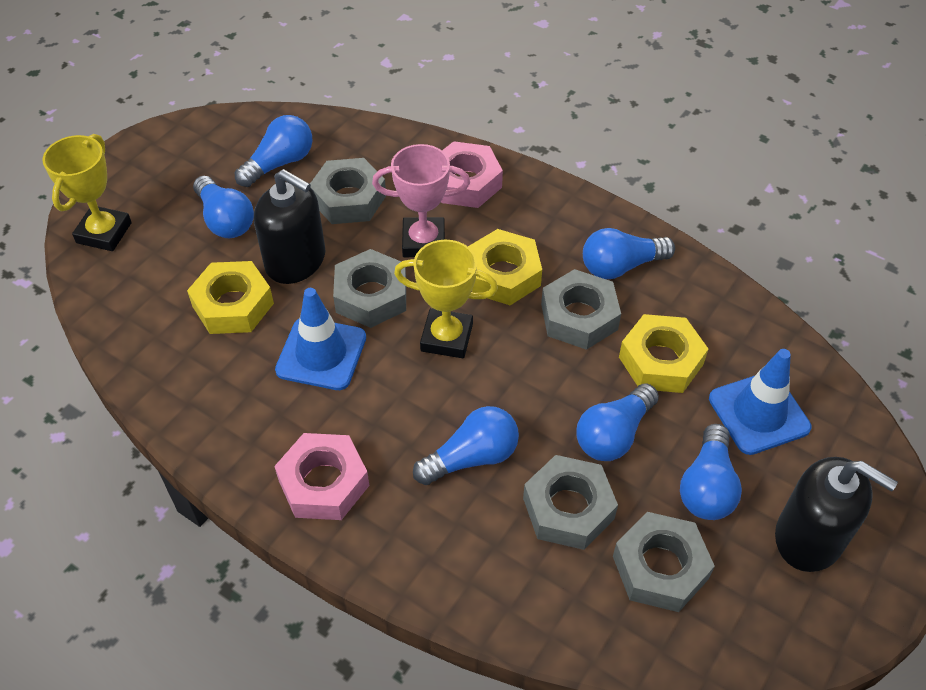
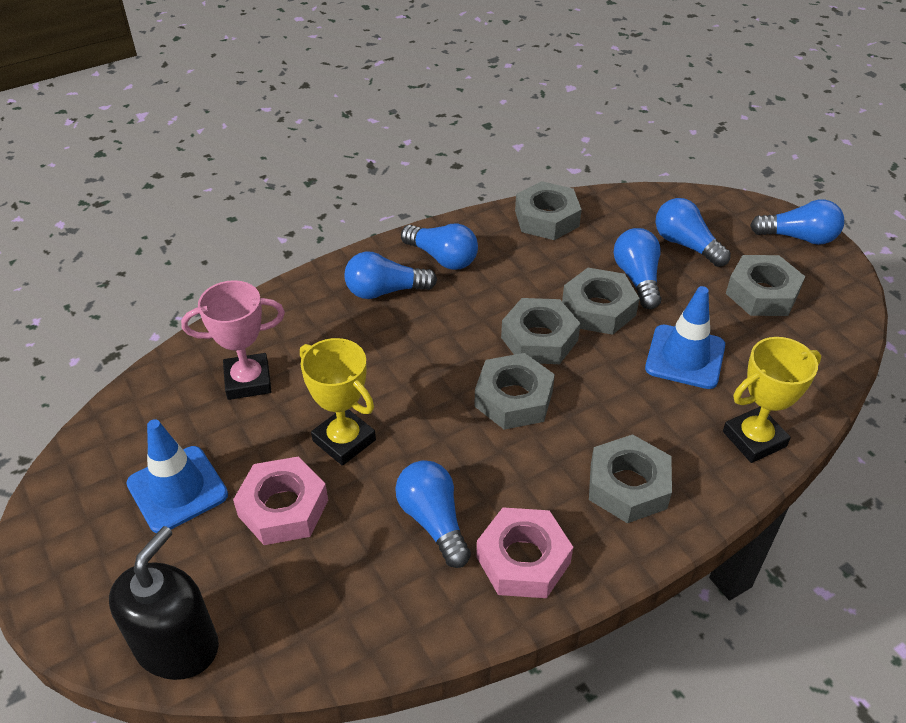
black soap dispenser: 2 -> 1
grey nut: 5 -> 6
yellow nut: 3 -> 0

